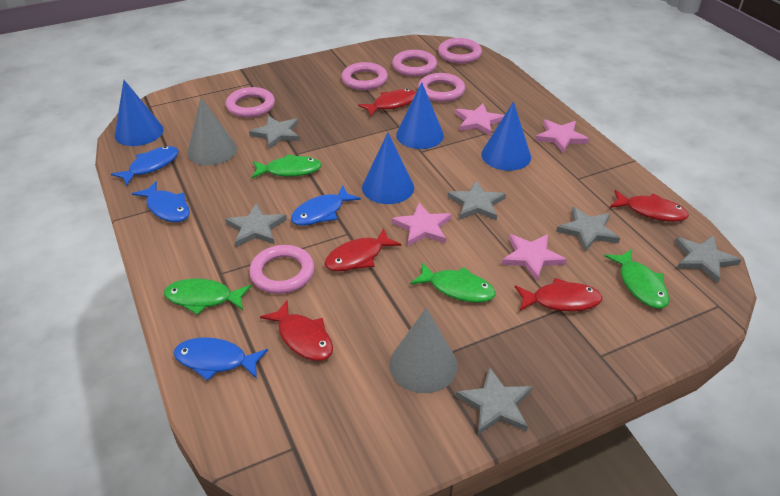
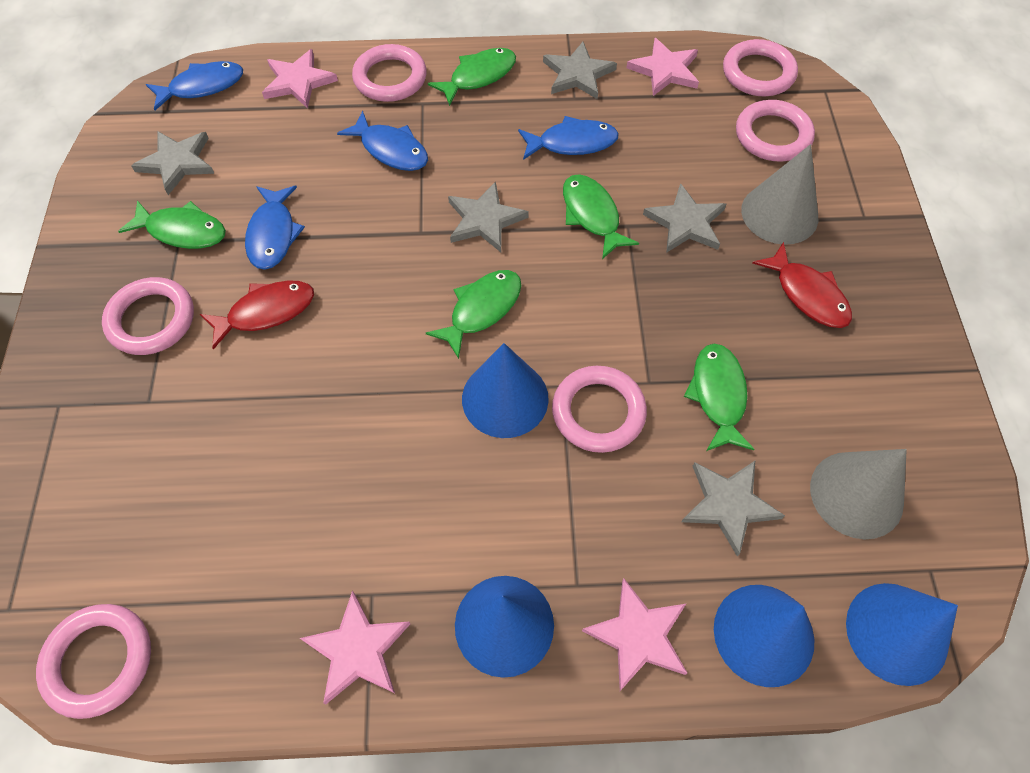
green fish: 4 -> 5
grey star: 6 -> 5
red fish: 5 -> 2

